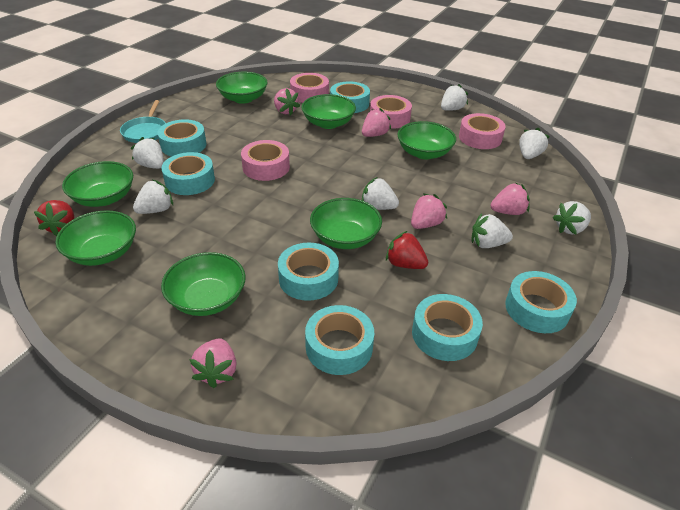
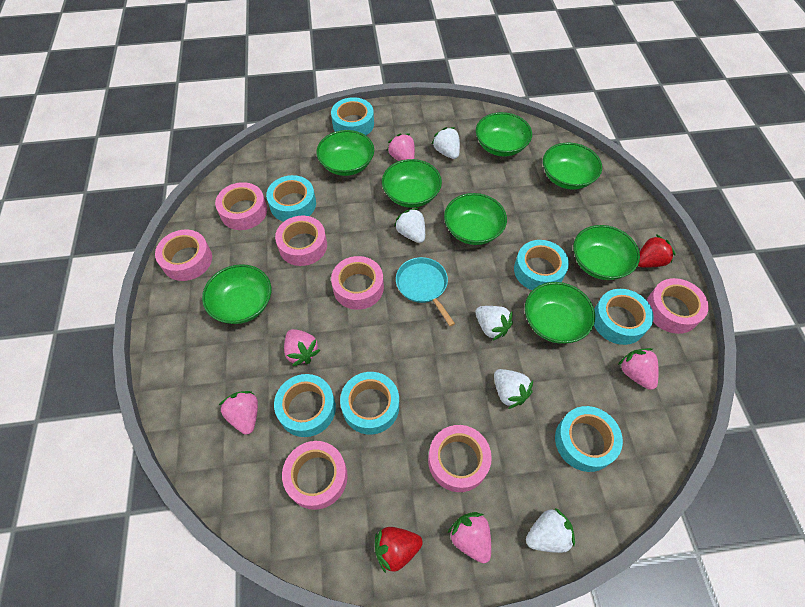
green bowl: 7 -> 8
pink tape: 4 -> 7
white strawberry: 7 -> 5

